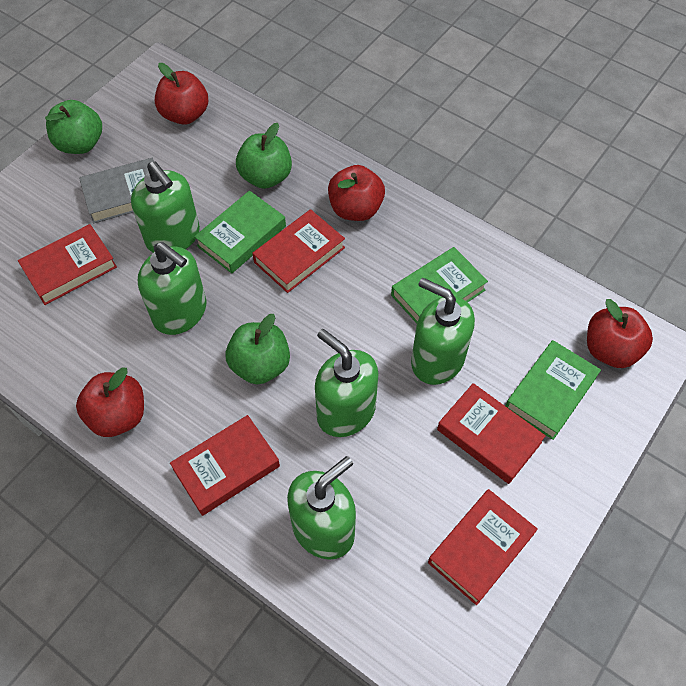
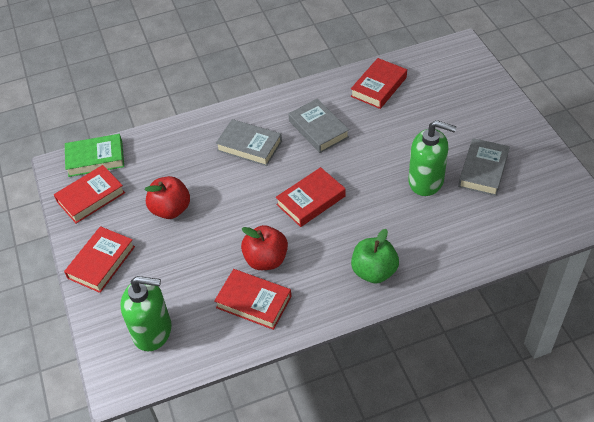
green apple: 3 -> 1
green book: 3 -> 1
green soap dispenser: 5 -> 2
grey book: 1 -> 3
red apple: 4 -> 2

